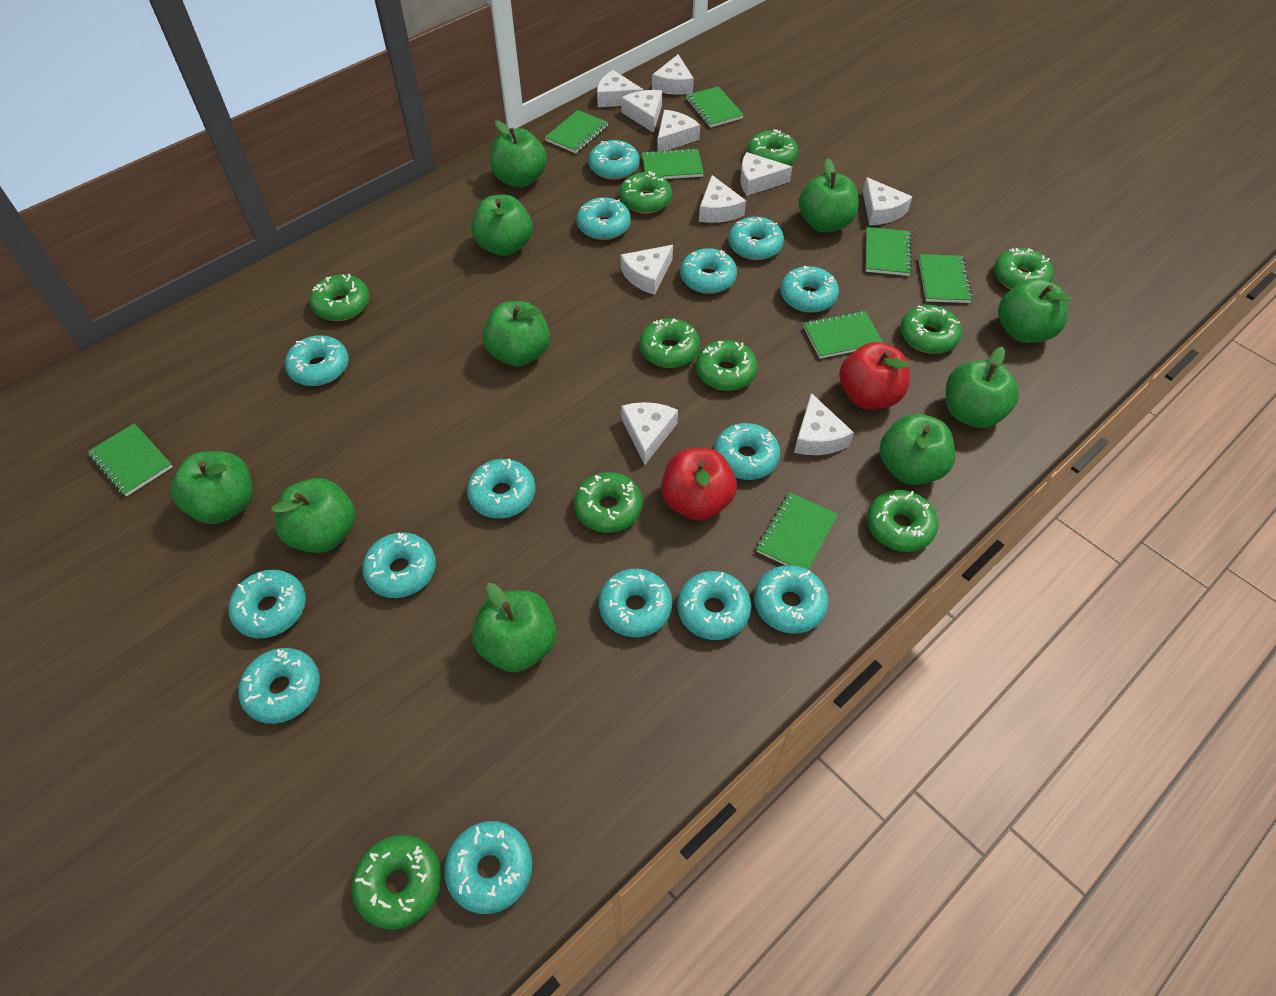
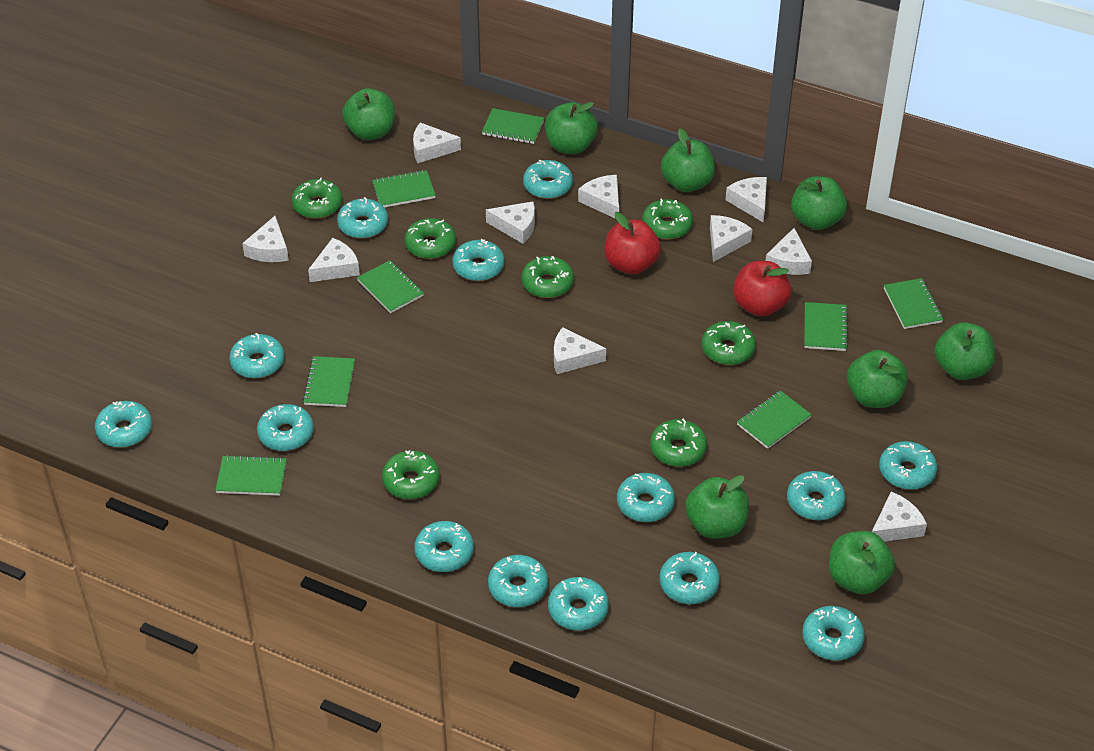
green apple: 10 -> 8
green donut: 10 -> 7
turquoise donut: 15 -> 14

